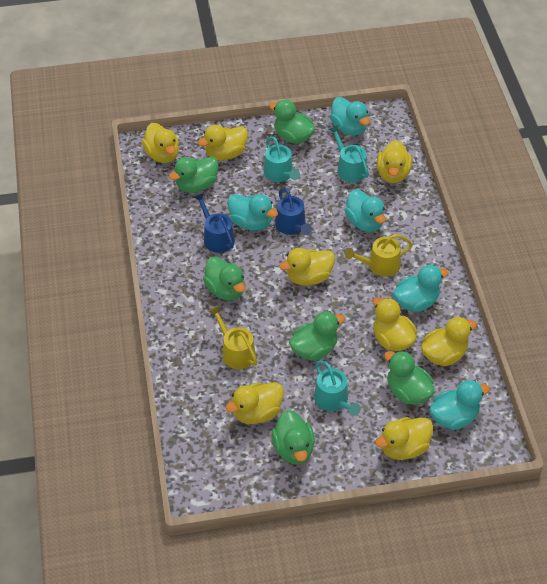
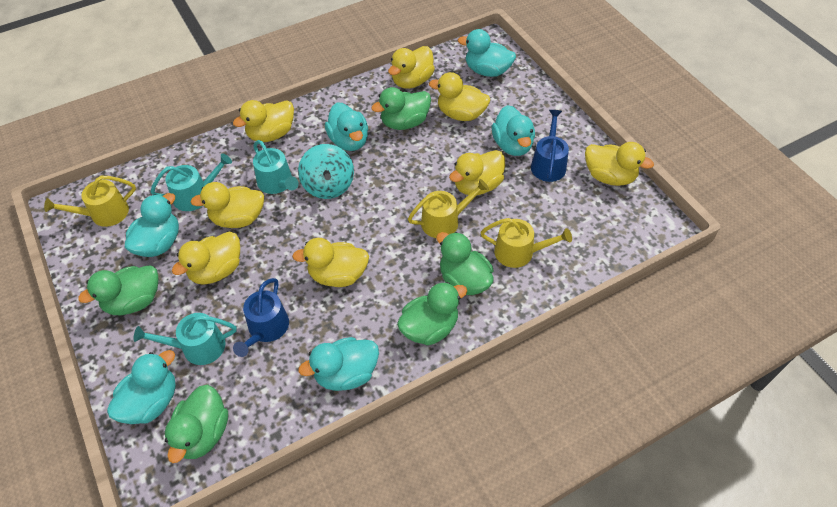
green duck: 6 -> 5
turquoise duck: 5 -> 6
turquoise spinning top: 0 -> 1
yellow watering can: 2 -> 3

